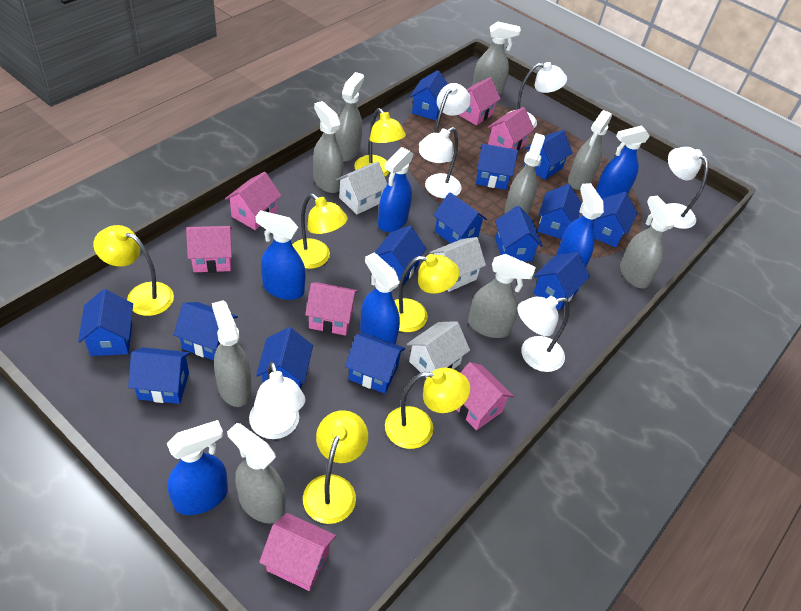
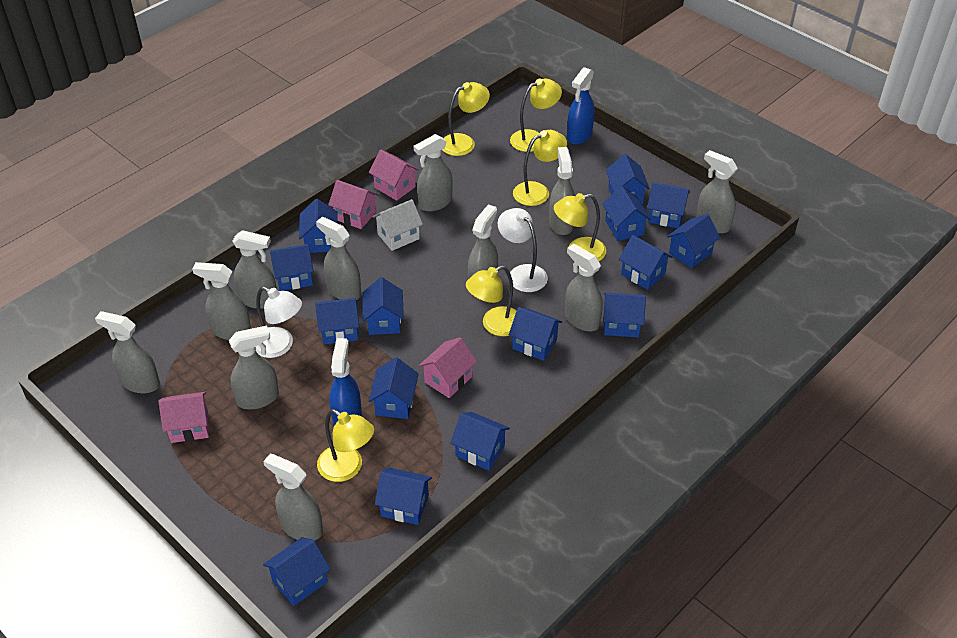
blue house: 14 -> 15
blue spray bottle: 6 -> 2
grey spray bottle: 9 -> 11
pink house: 7 -> 4
white house: 3 -> 1
white lamp: 6 -> 2

